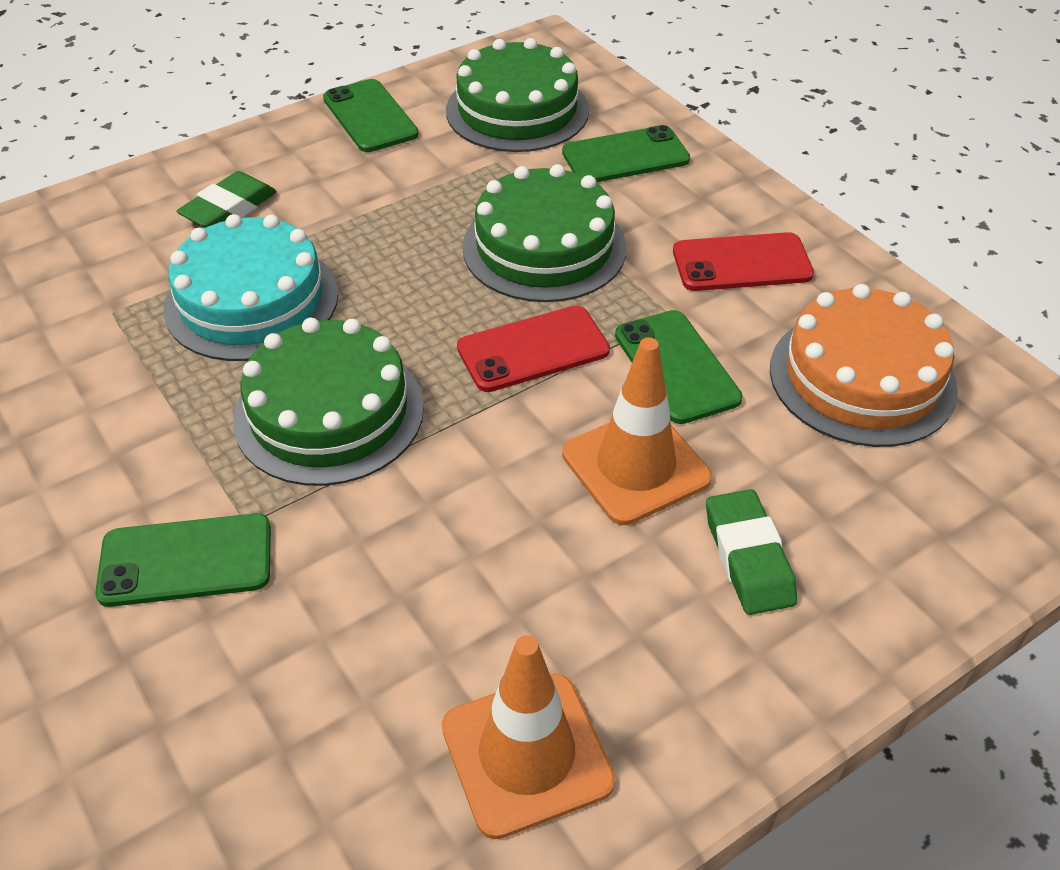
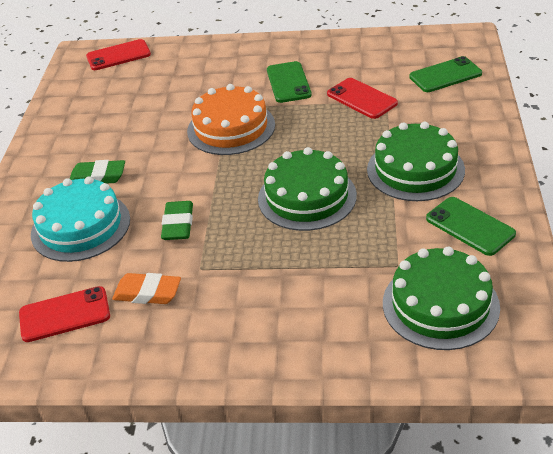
green phone: 4 -> 3
orange eraser: 0 -> 1
orange traffic cone: 2 -> 0
red phone: 2 -> 3

